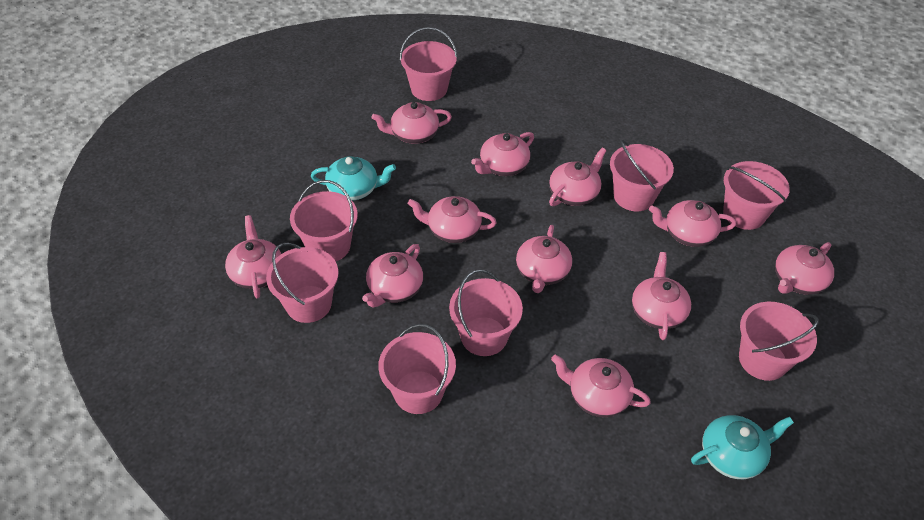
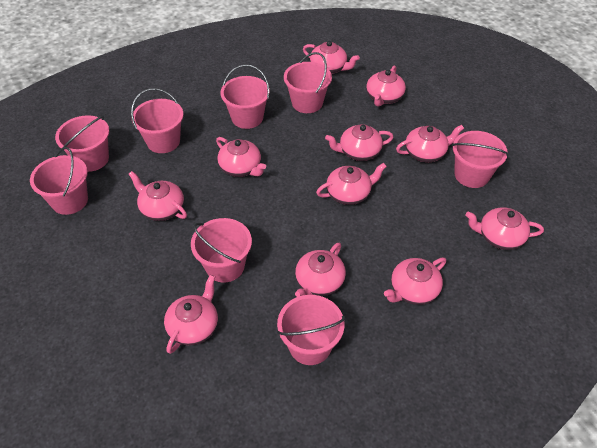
turquoise teapot: 2 -> 0

